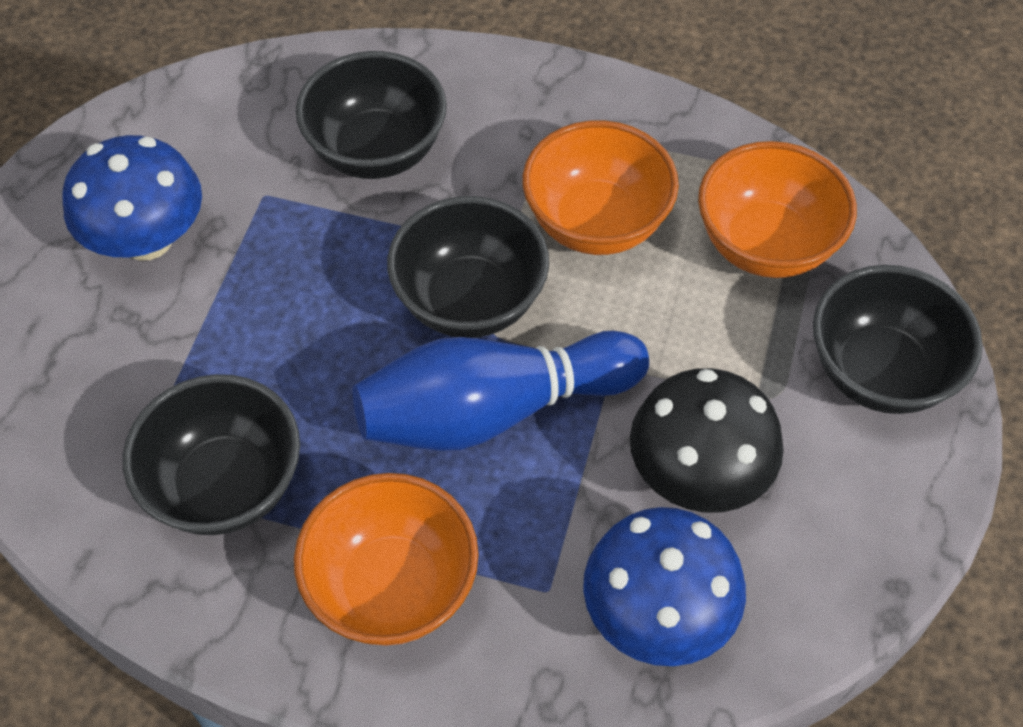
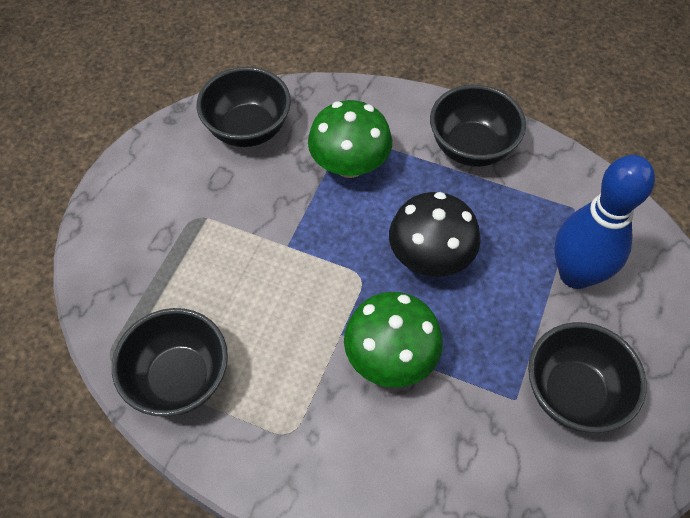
blue mushroom: 2 -> 0
green mushroom: 0 -> 2
orange bowl: 3 -> 0

